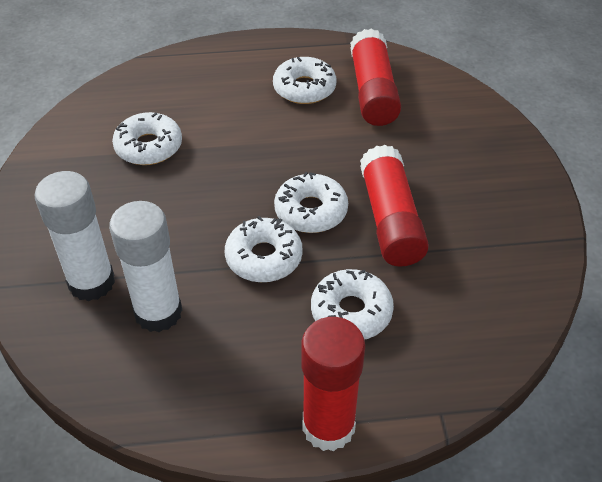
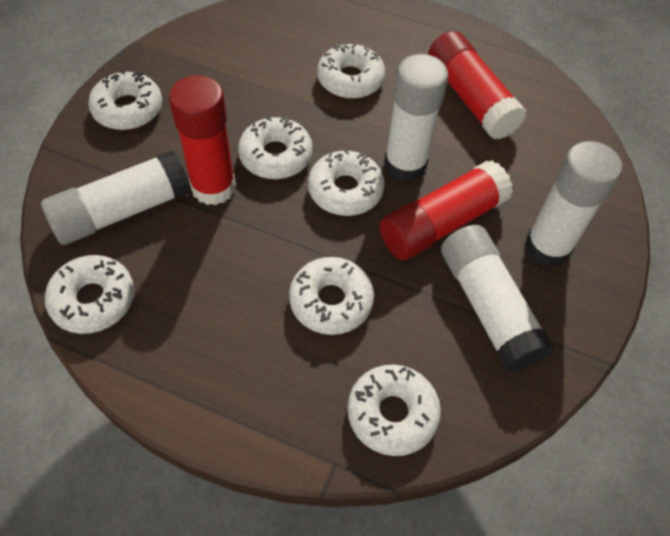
white donut: 5 -> 7
white glue stick: 2 -> 4

